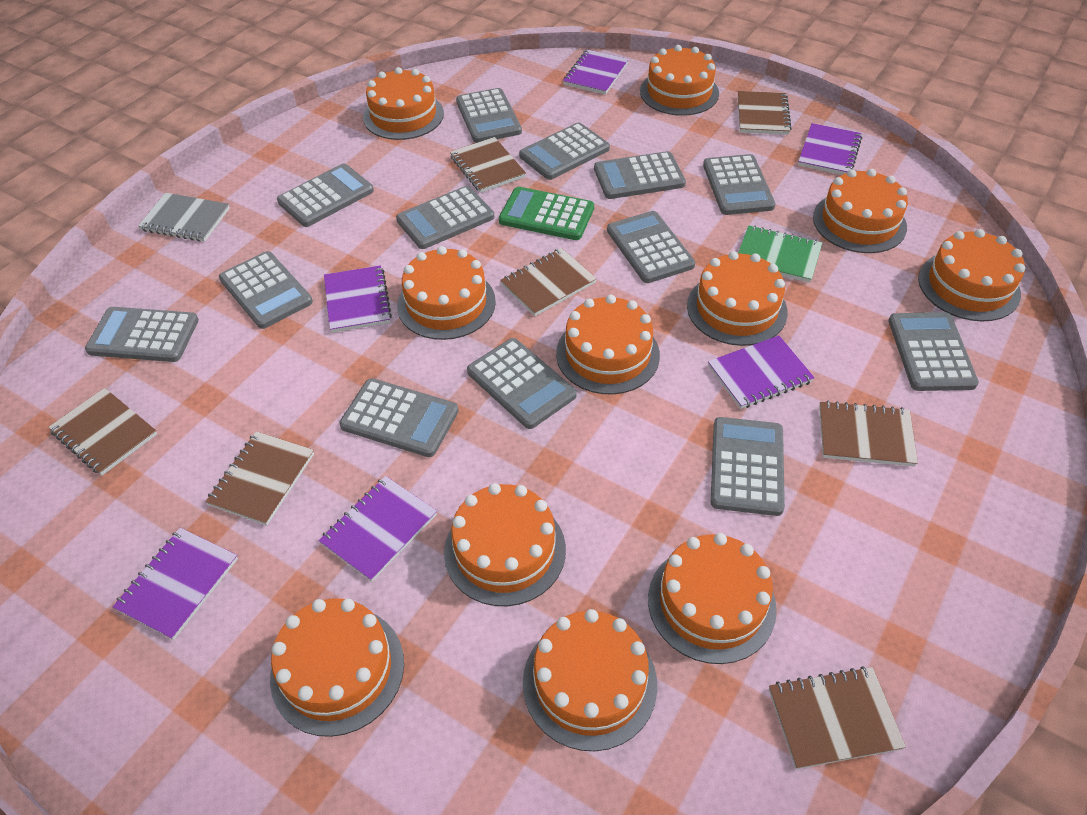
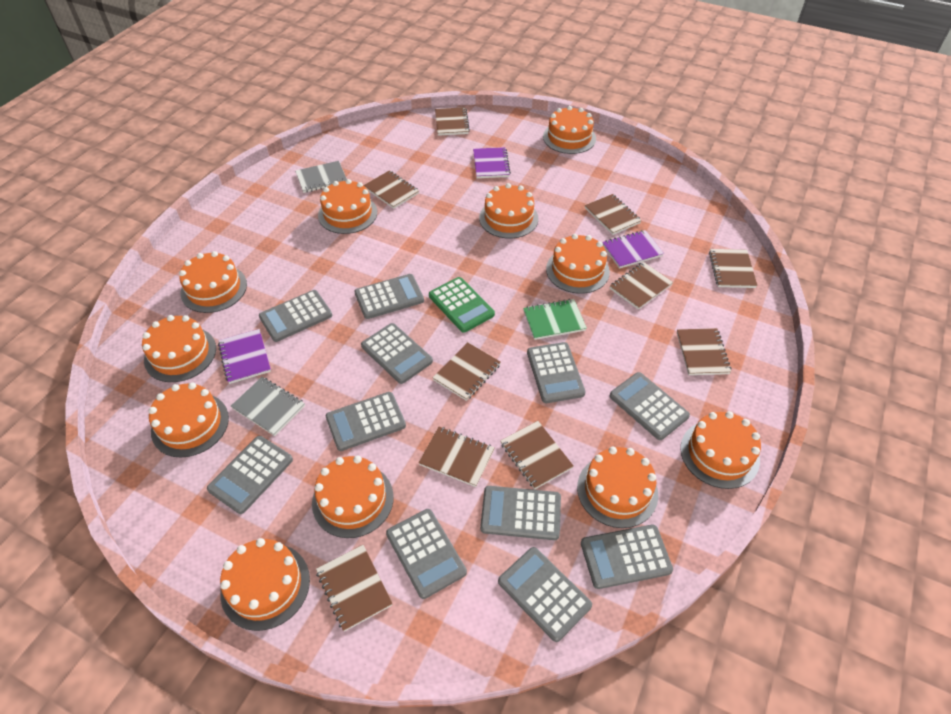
brown notebook: 7 -> 10
grey calculator: 13 -> 11
grey notebook: 1 -> 2
purple notebook: 6 -> 3

